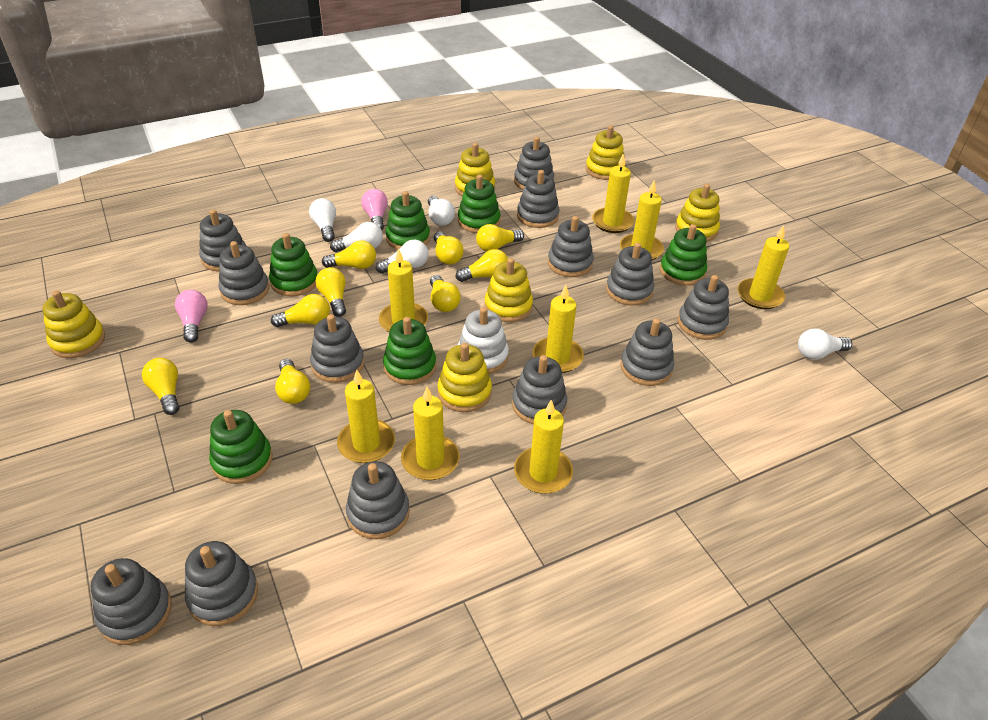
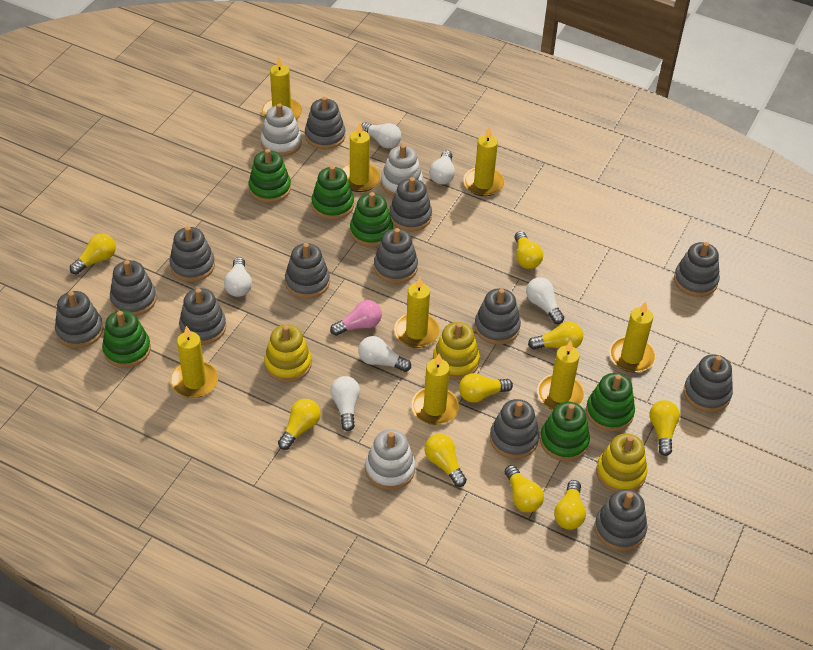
pink light bulb: 2 -> 1
white light bulb: 5 -> 6
white stacking toy: 1 -> 3
yellow stacking toy: 6 -> 3

